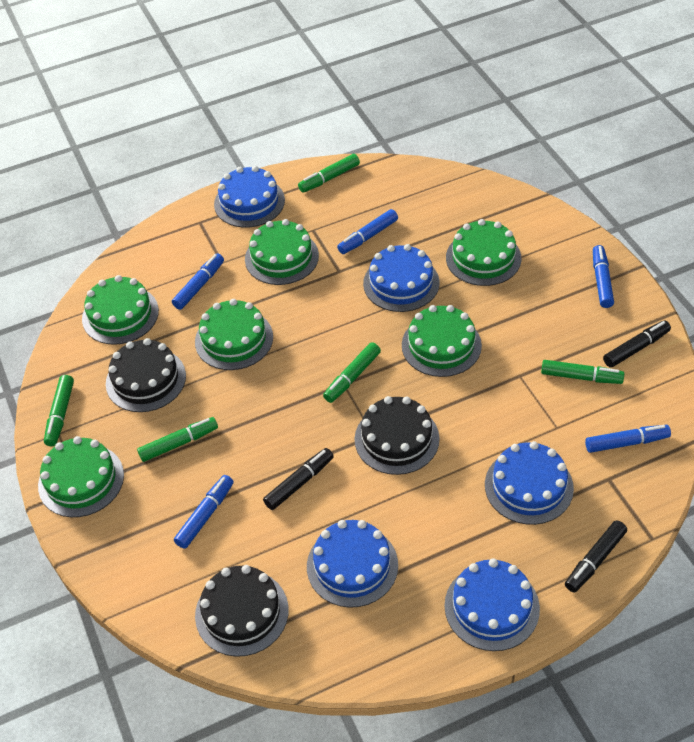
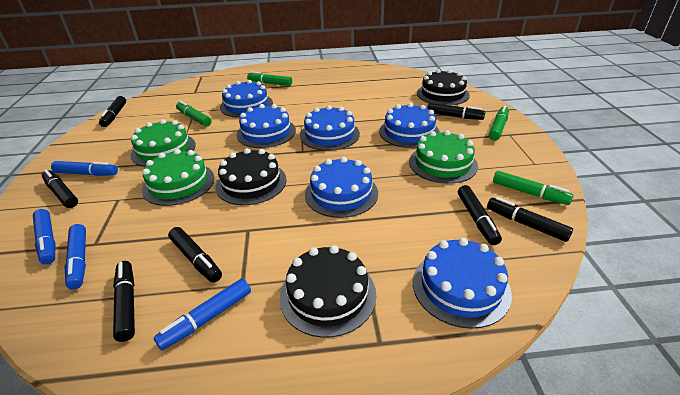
black marker: 3 -> 7
blue cake: 5 -> 6
blue marker: 5 -> 4
green cake: 6 -> 3
green marker: 5 -> 4

